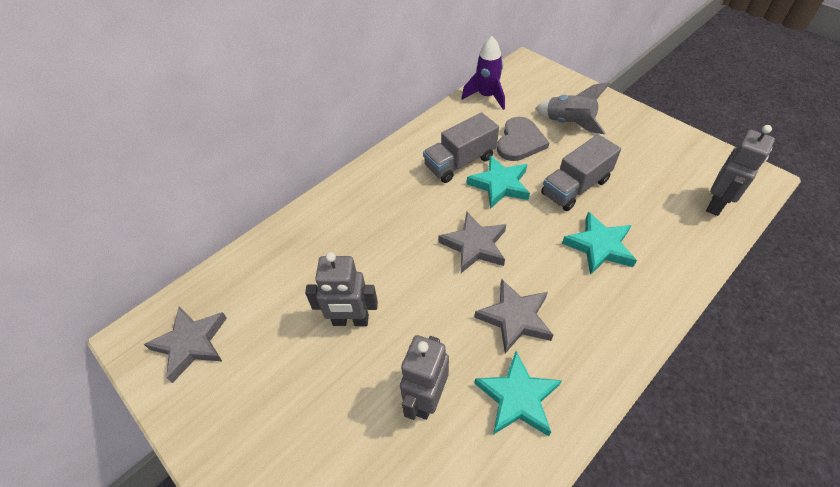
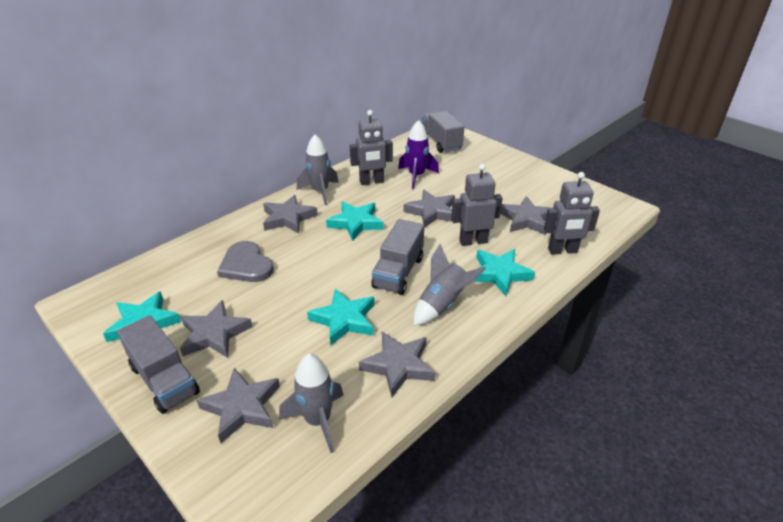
grey rocket: 1 -> 3
grey star: 3 -> 6
grey truck: 2 -> 3
turquoise star: 3 -> 4

